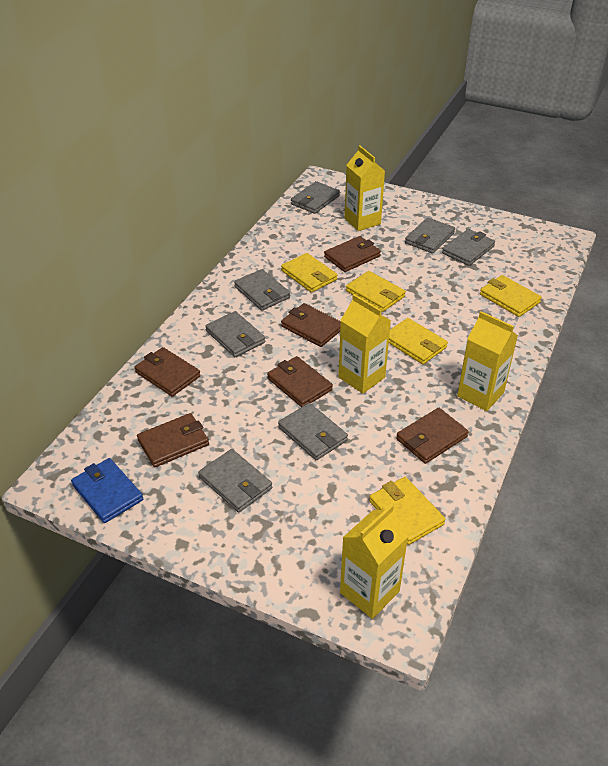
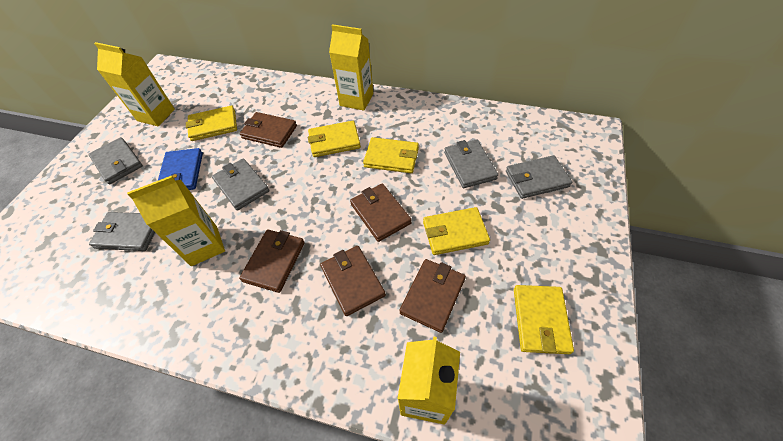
brown wallet: 6 -> 5
grey wallet: 7 -> 5

